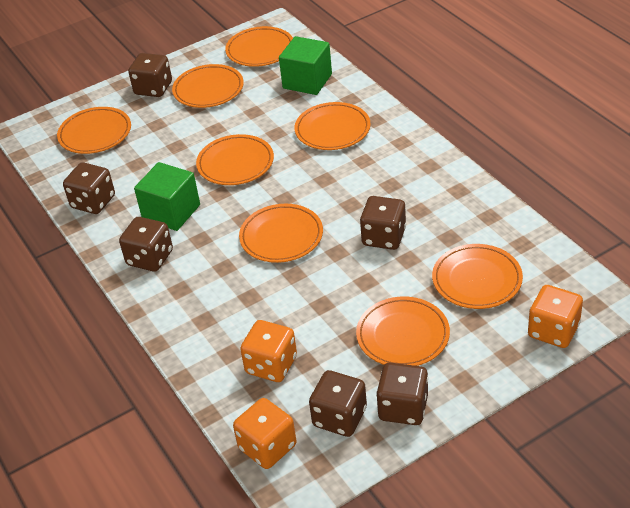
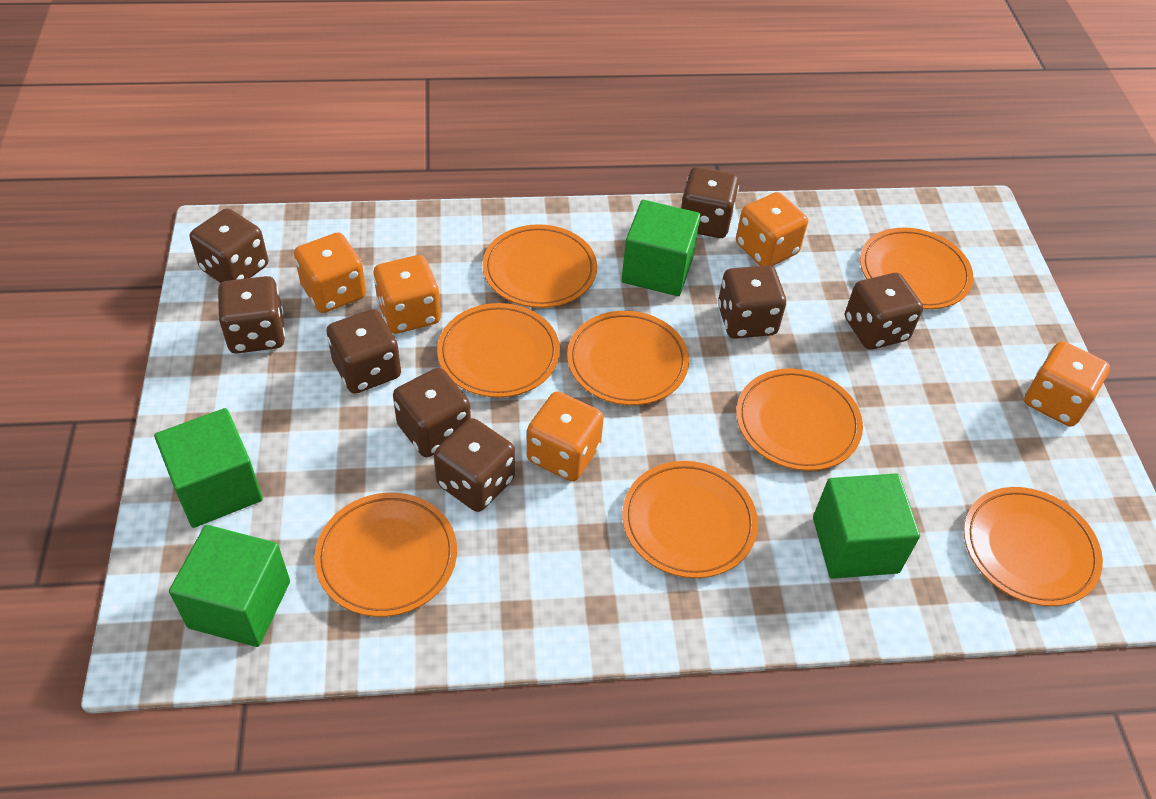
brown dice: 6 -> 8
green cube: 2 -> 4
orange dice: 3 -> 5

